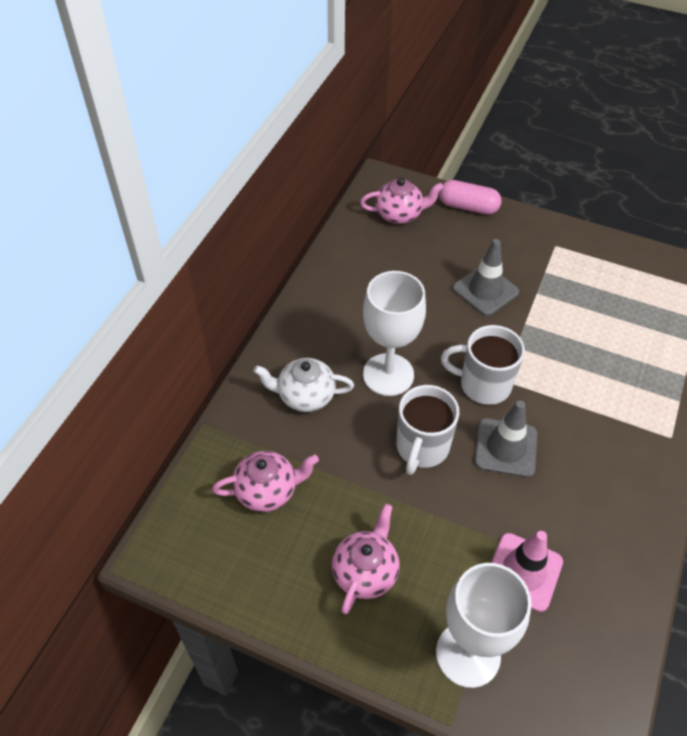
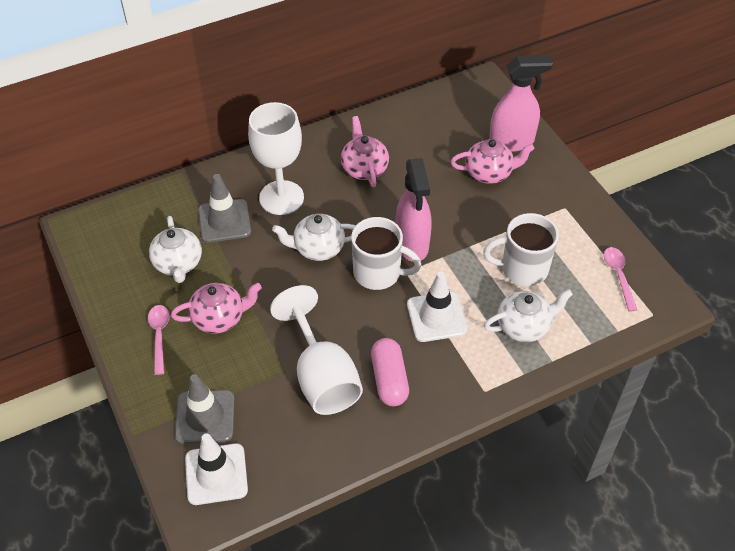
pink spoon: 0 -> 2
pink spray bottle: 0 -> 2
pink traffic cone: 1 -> 0
white teapot: 1 -> 3
white traffic cone: 0 -> 2

